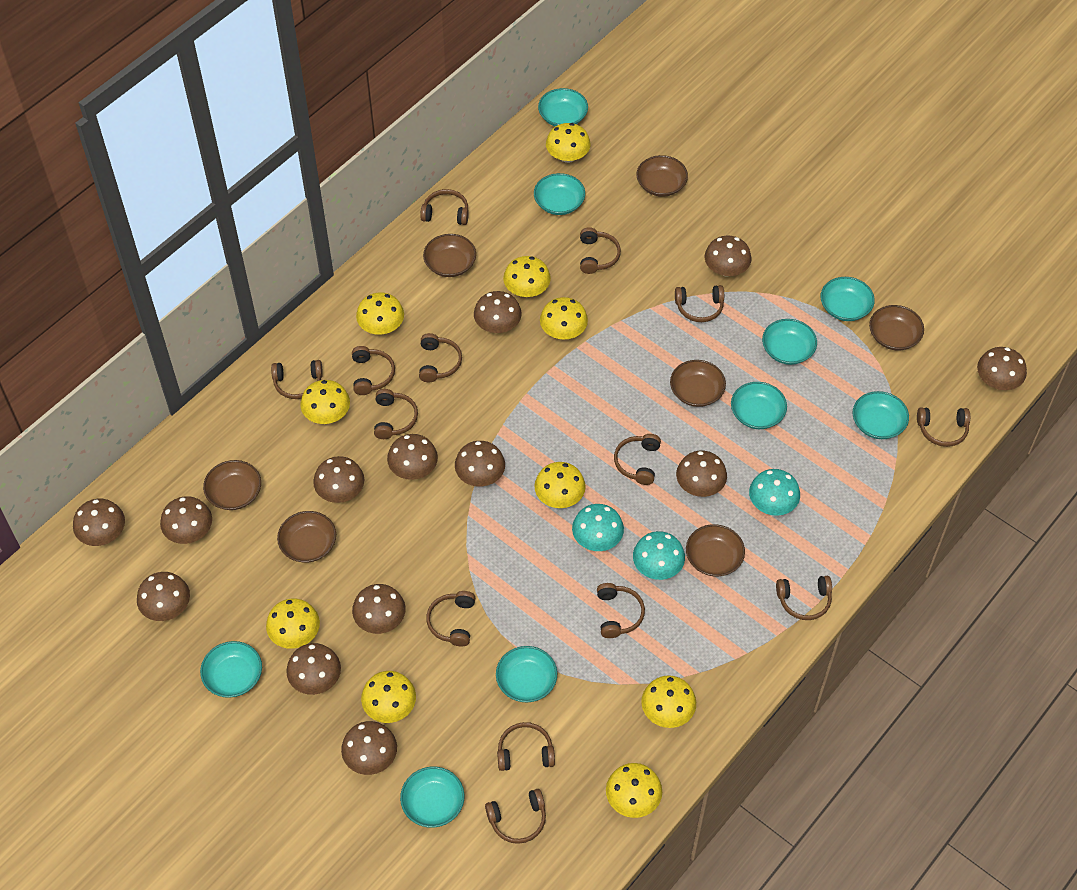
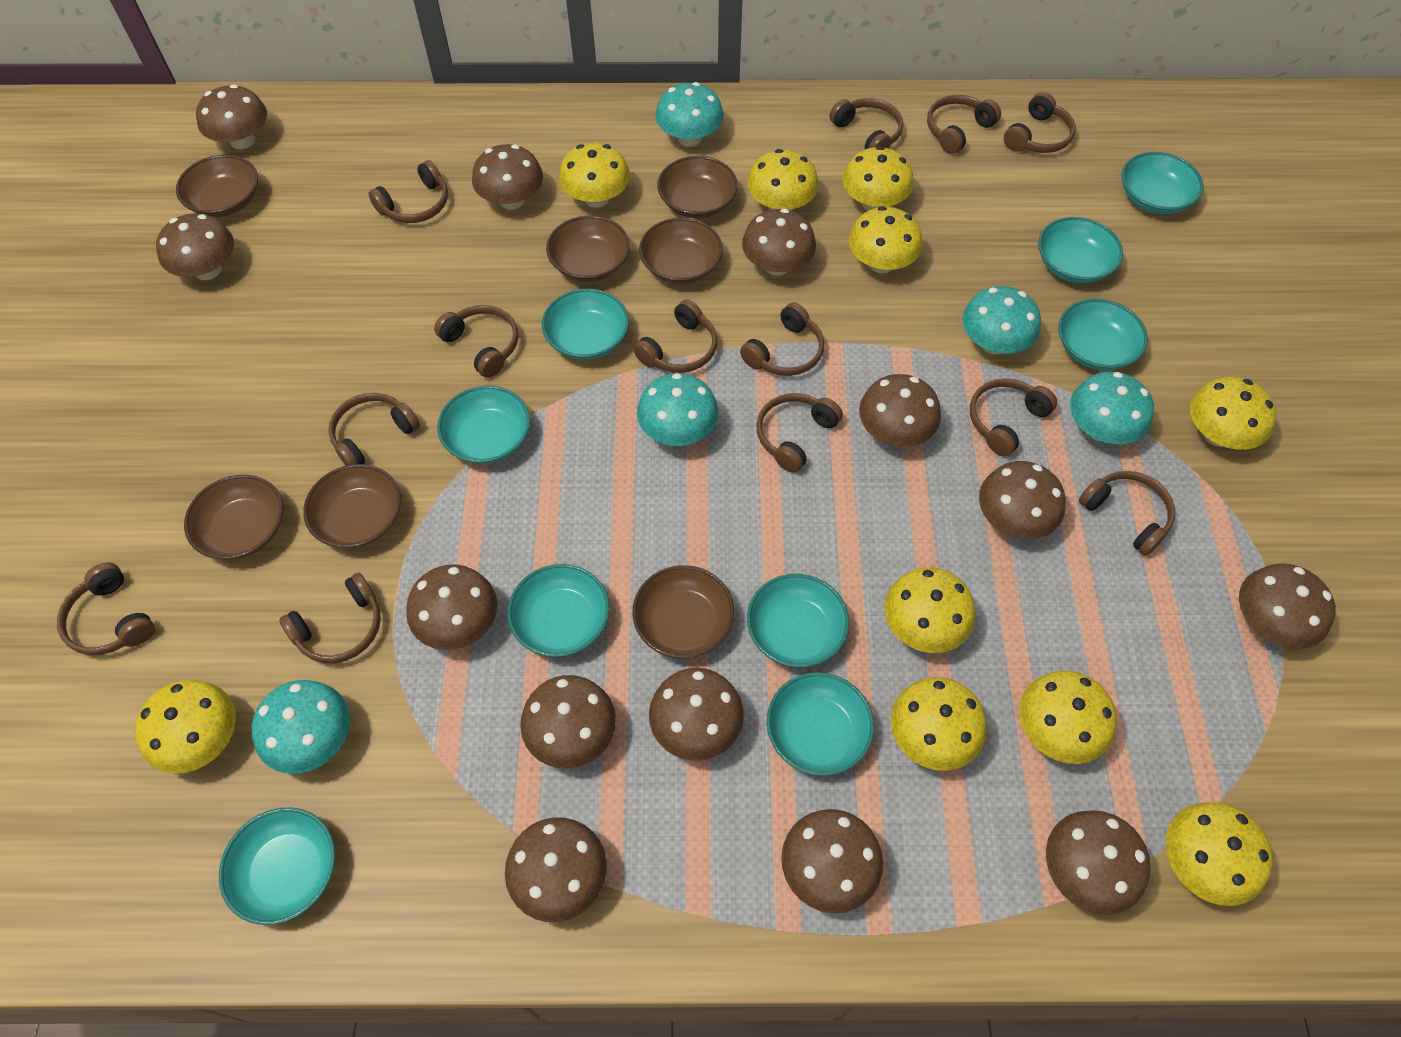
brown headphones: 14 -> 13
turquoise mushroom: 3 -> 5

